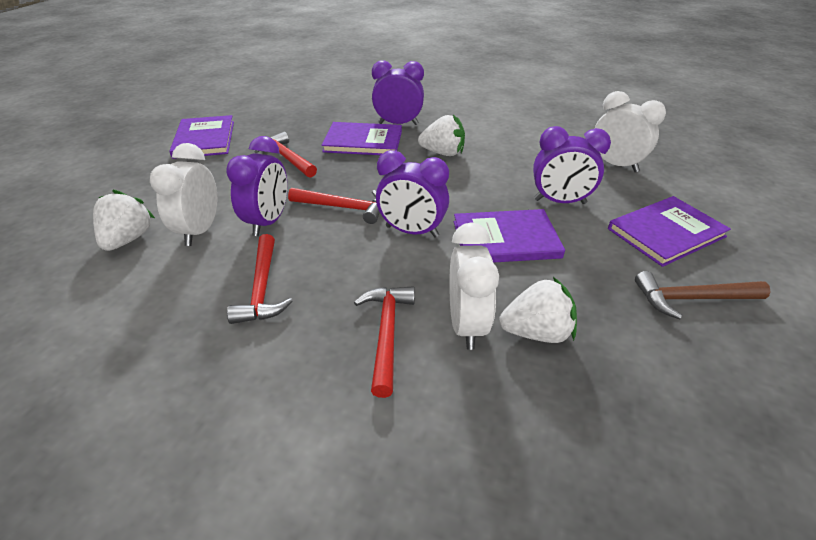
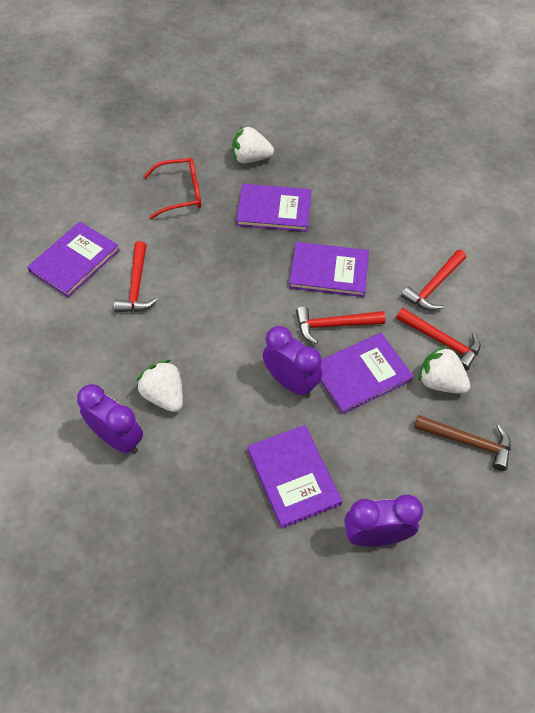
purple book: 4 -> 5
purple clock: 4 -> 3
red glasses: 0 -> 1
white clock: 3 -> 0

